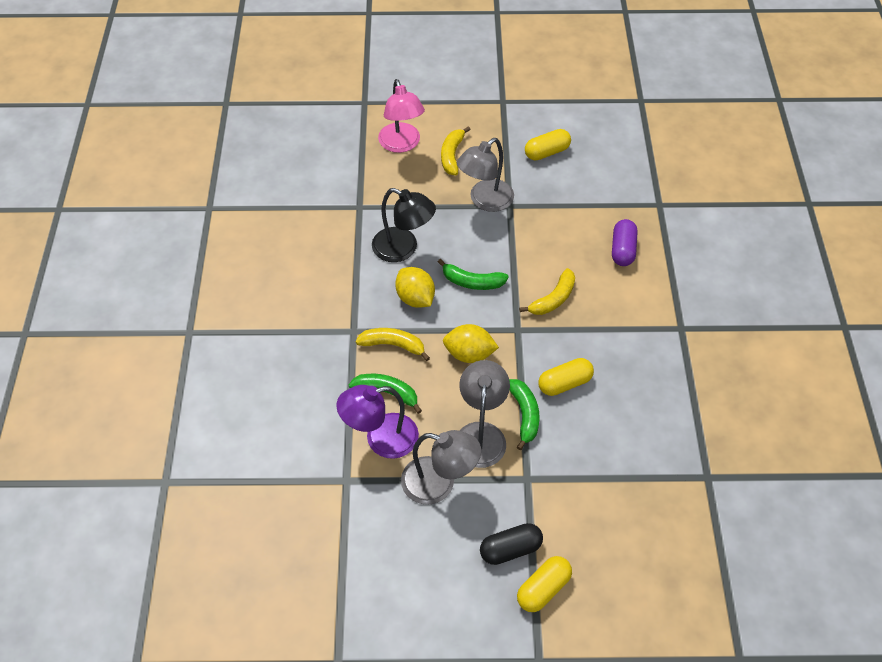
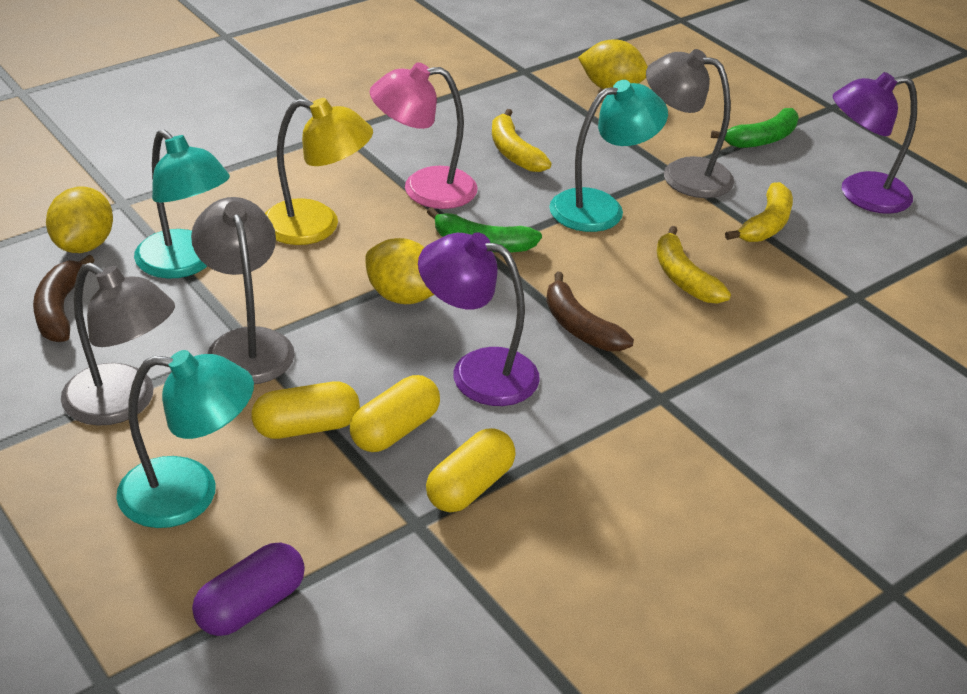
black capsule: 1 -> 0
black lamp: 1 -> 0
brown banana: 0 -> 2
green banana: 3 -> 2
purple lamp: 1 -> 2
turquoise lamp: 0 -> 3
yellow lamp: 0 -> 1
yellow lemon: 2 -> 3

